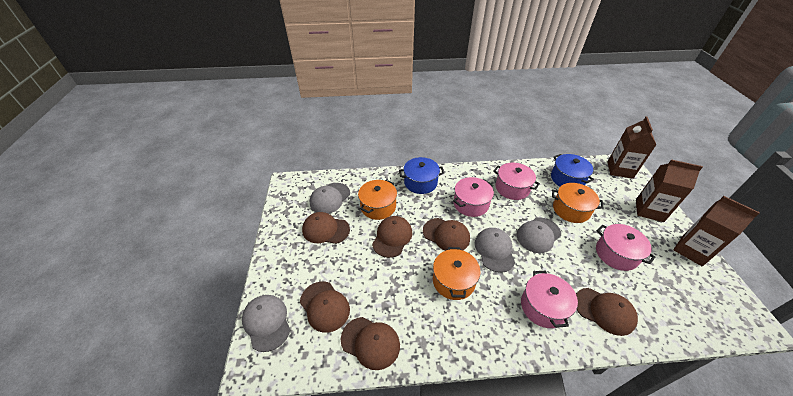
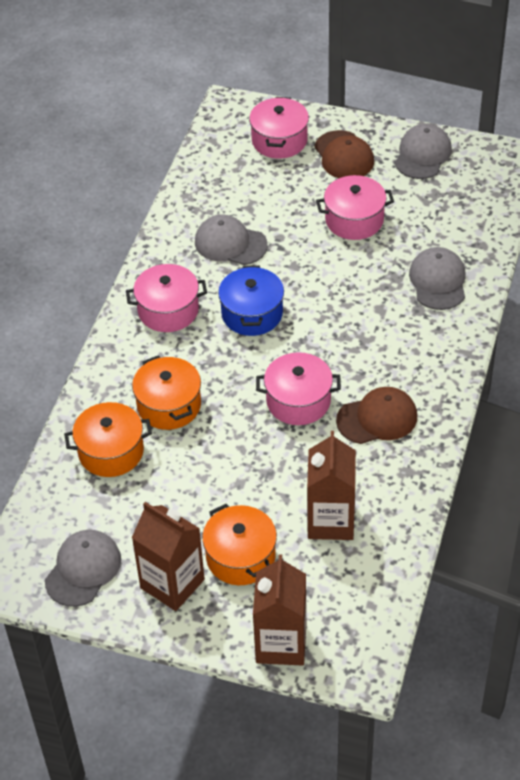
blue pot: 2 -> 1
brown cap: 6 -> 2

